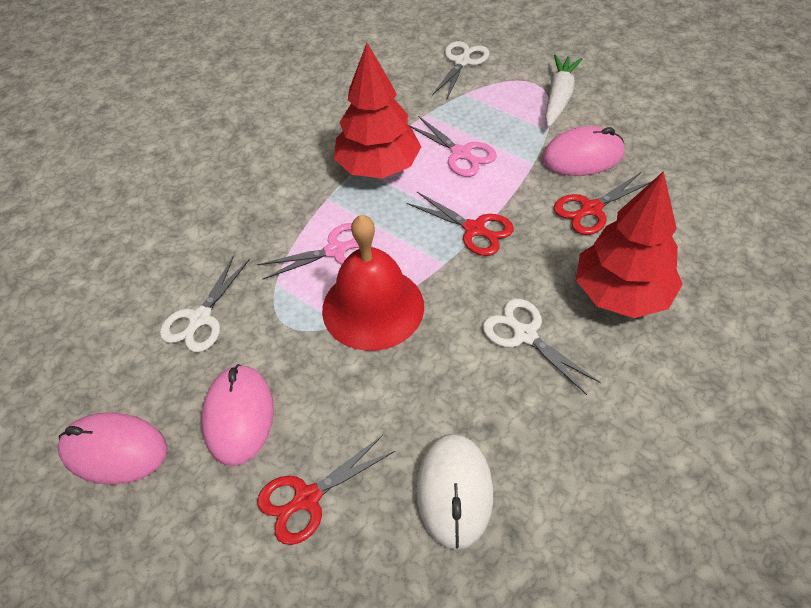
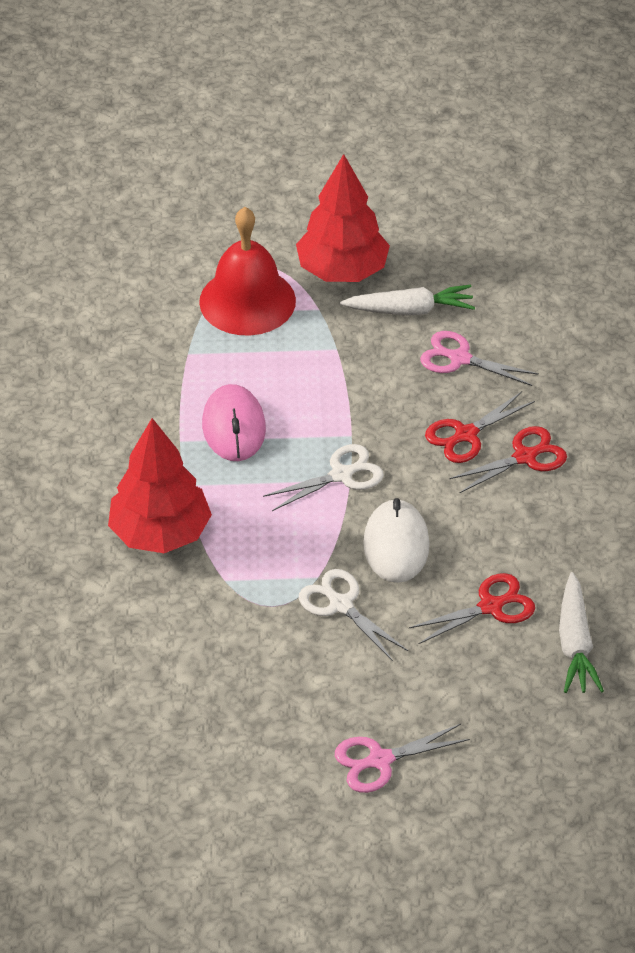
pink mouse: 3 -> 1
white carrot: 1 -> 2
white scissors: 3 -> 2

